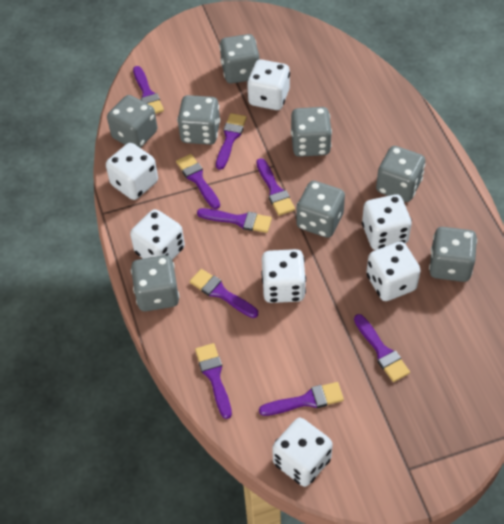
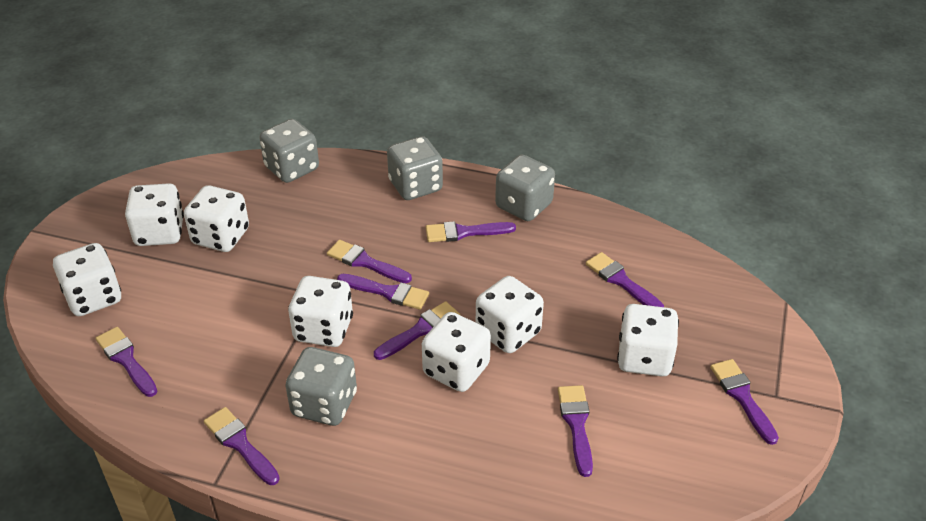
grey dice: 8 -> 4

